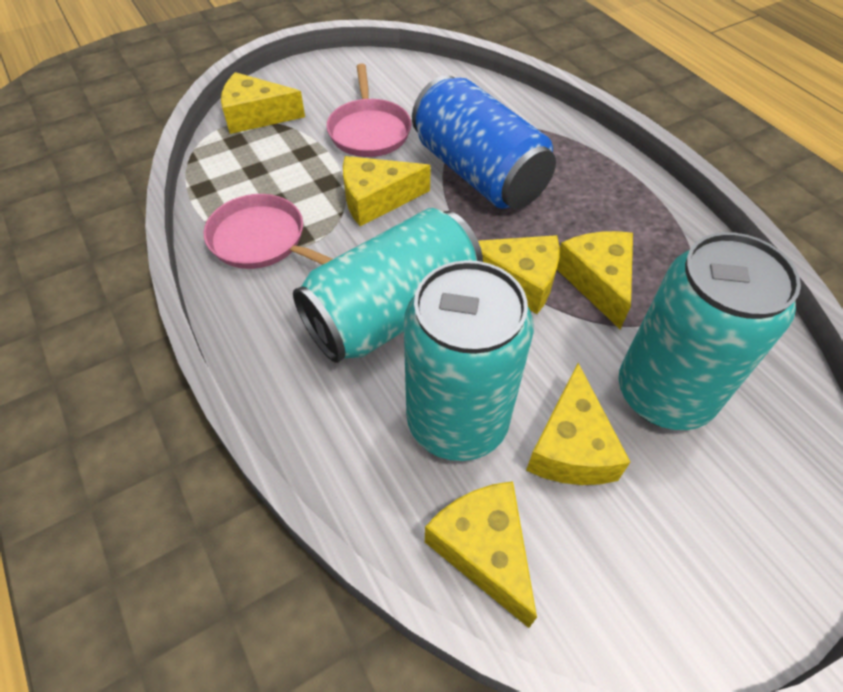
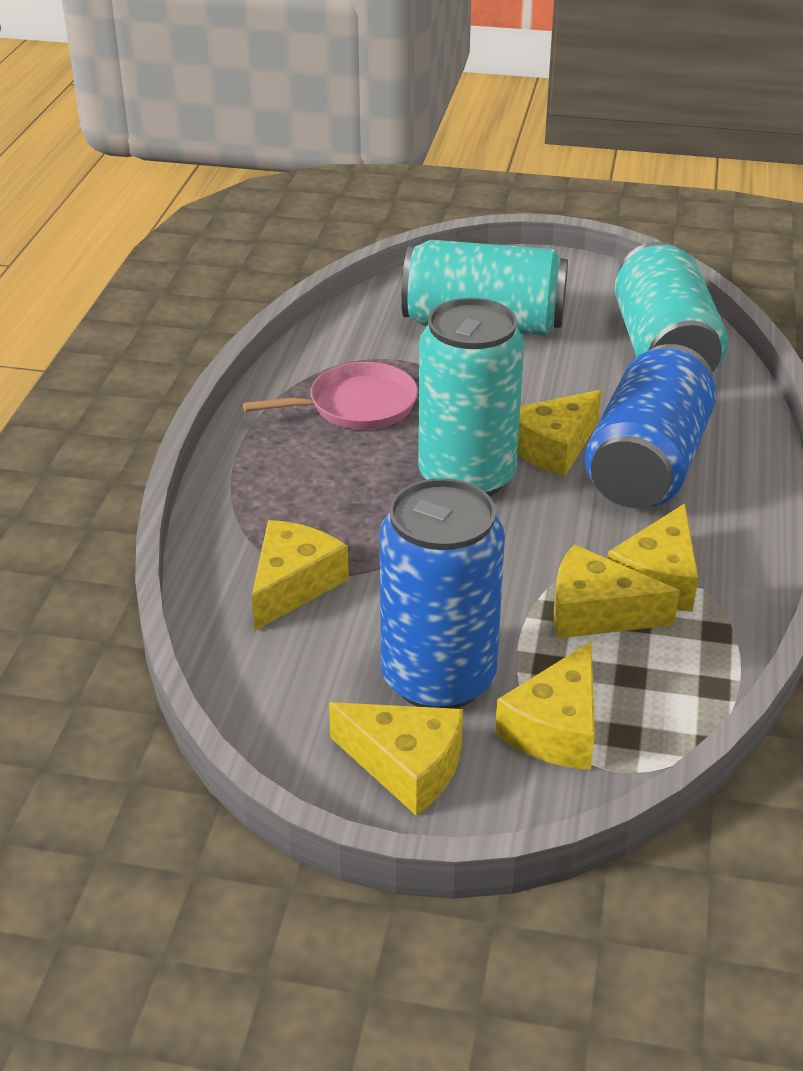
blue can: 1 -> 2
pink pan: 2 -> 1

